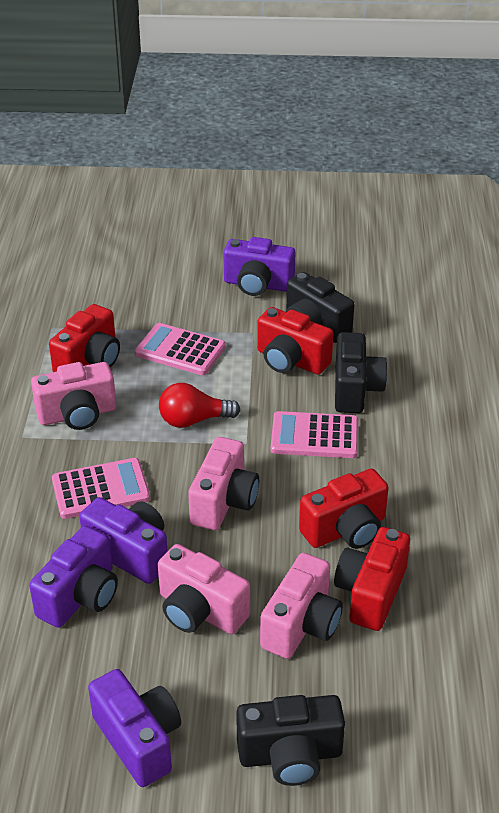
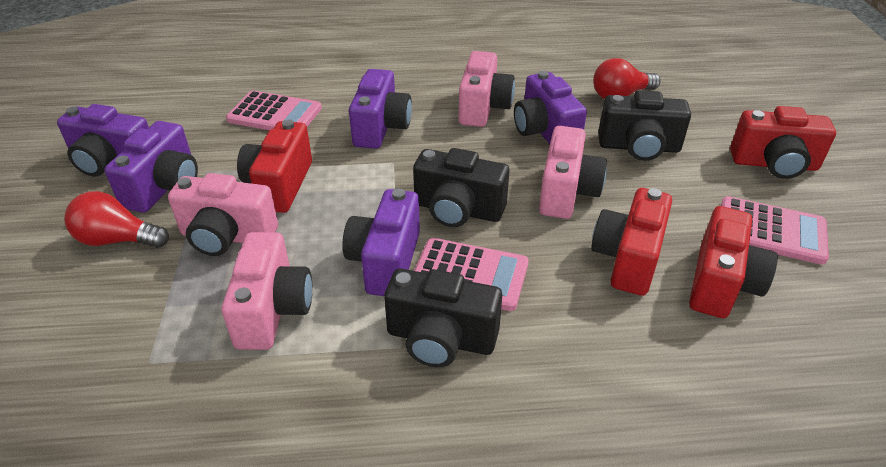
purple camera: 4 -> 5
red light bulb: 1 -> 2

